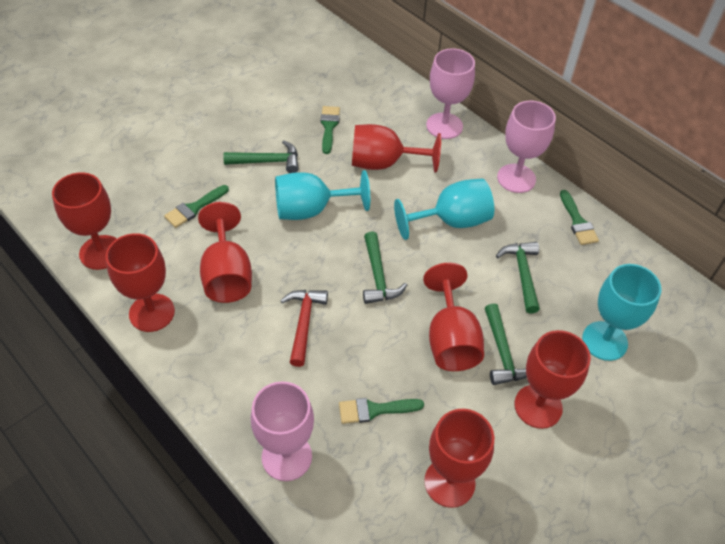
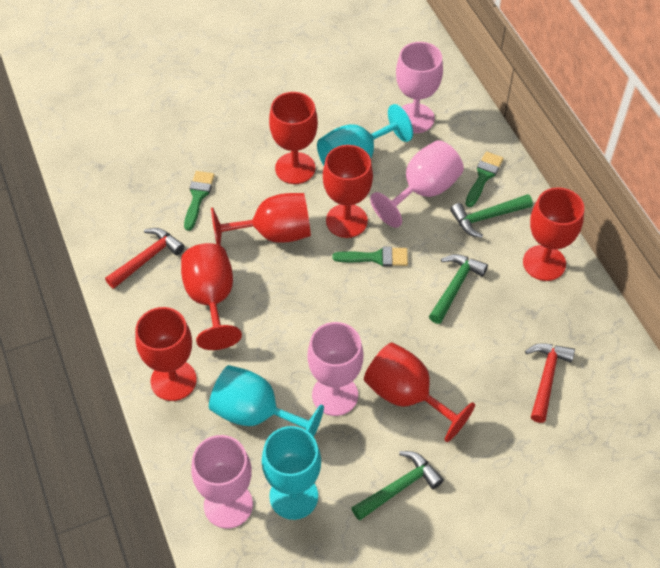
green brush: 4 -> 3
green hammer: 4 -> 3
pink goblet: 3 -> 4
red hammer: 1 -> 2

